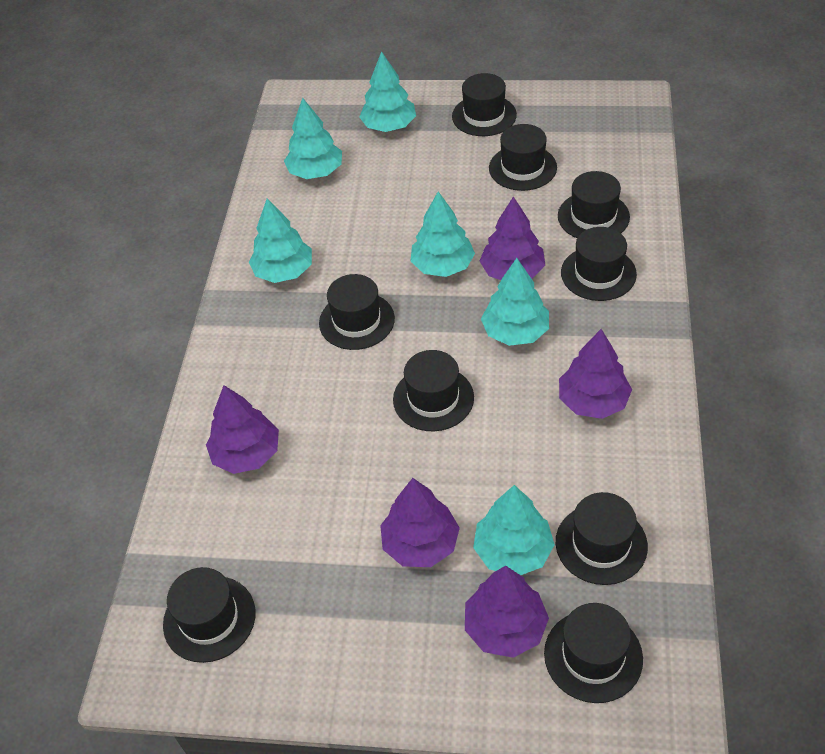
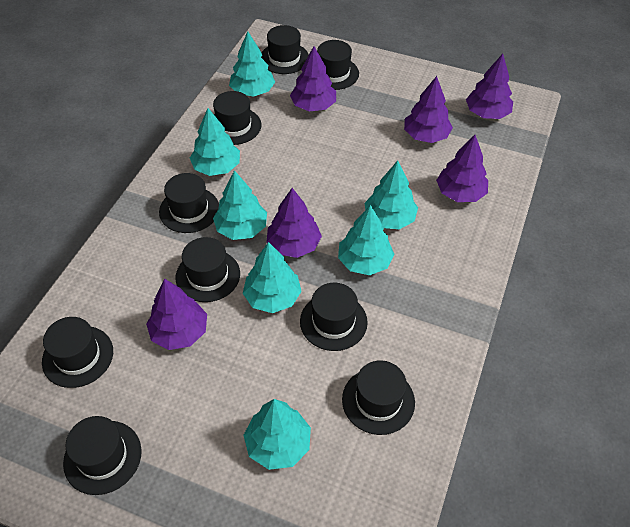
purple tree: 5 -> 6
turquoise tree: 6 -> 7

